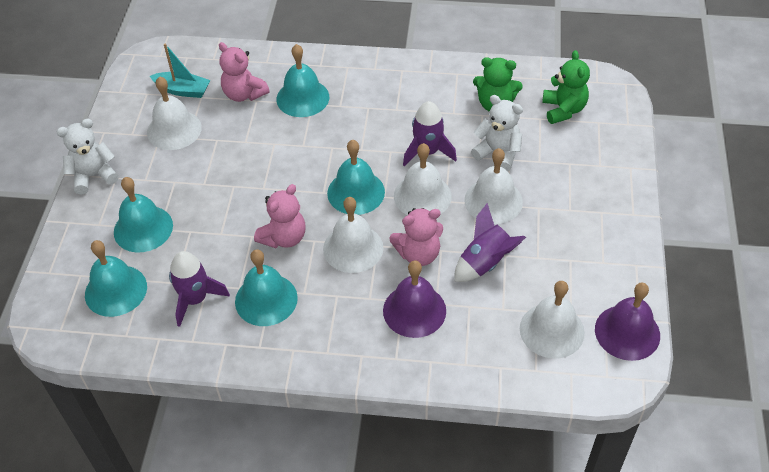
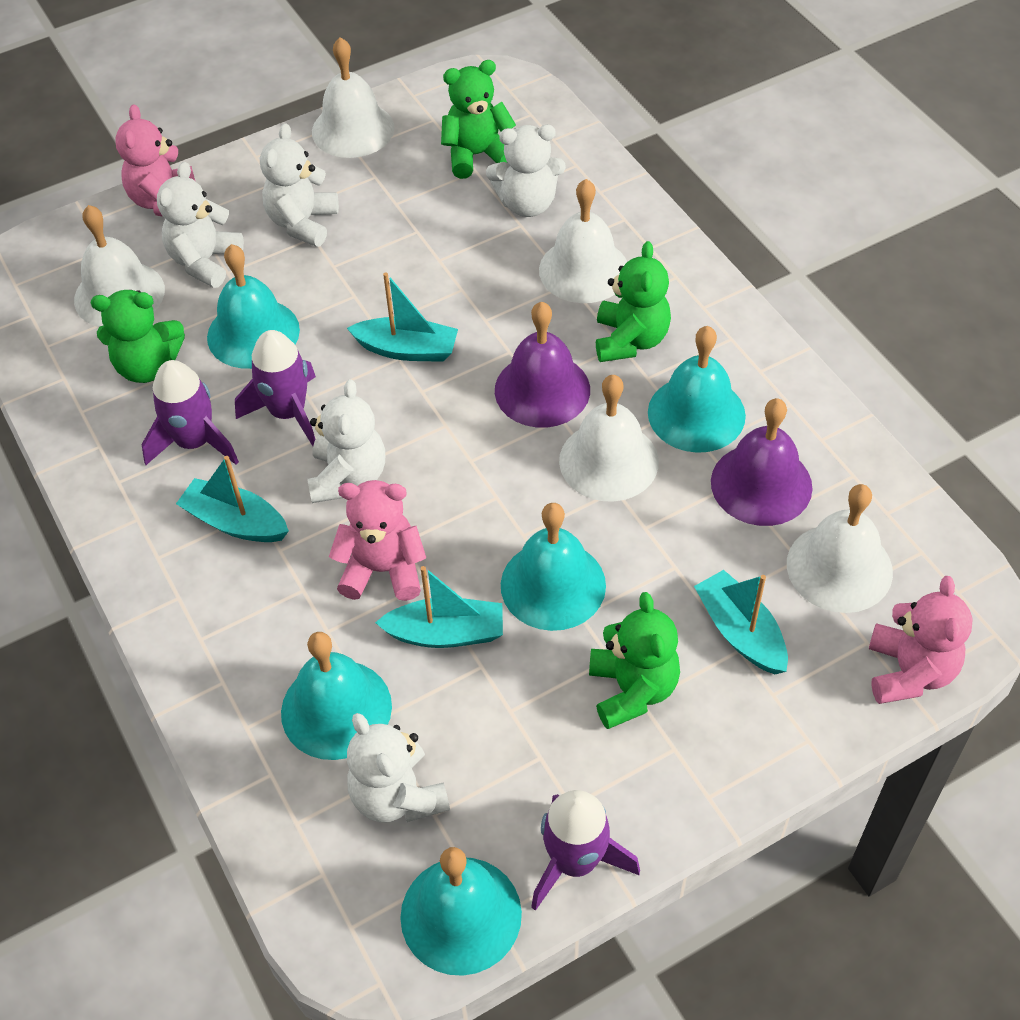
green teddy bear: 2 -> 4
turquoise boat: 1 -> 4
white teddy bear: 2 -> 5

